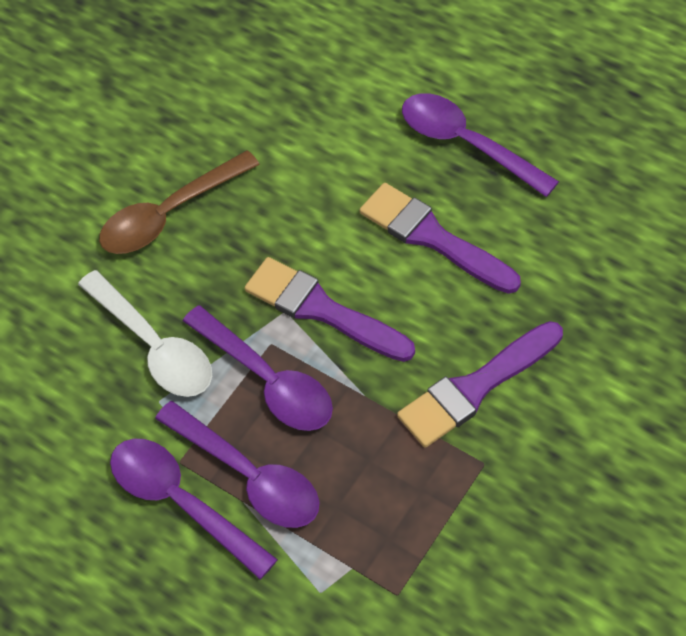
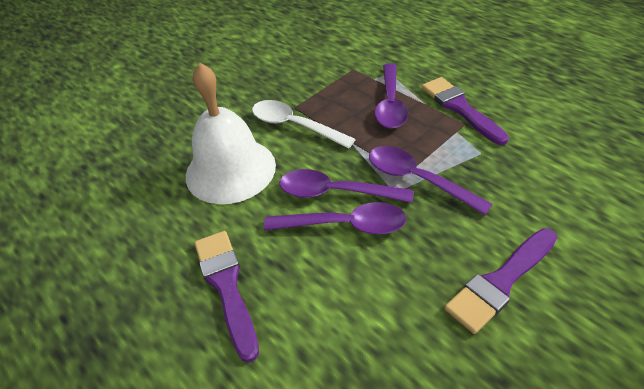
brown spoon: 1 -> 0
white bell: 0 -> 1

